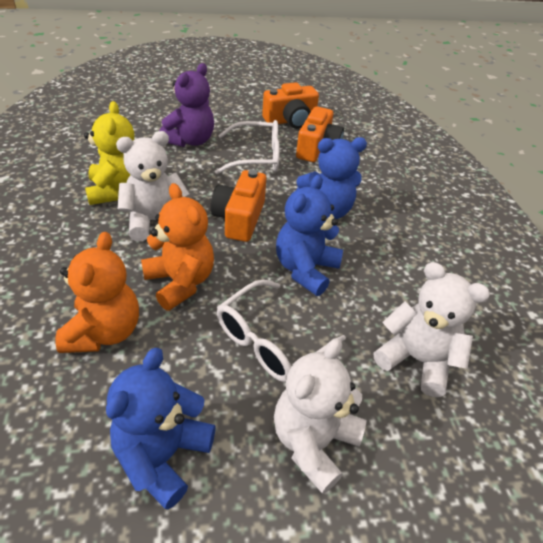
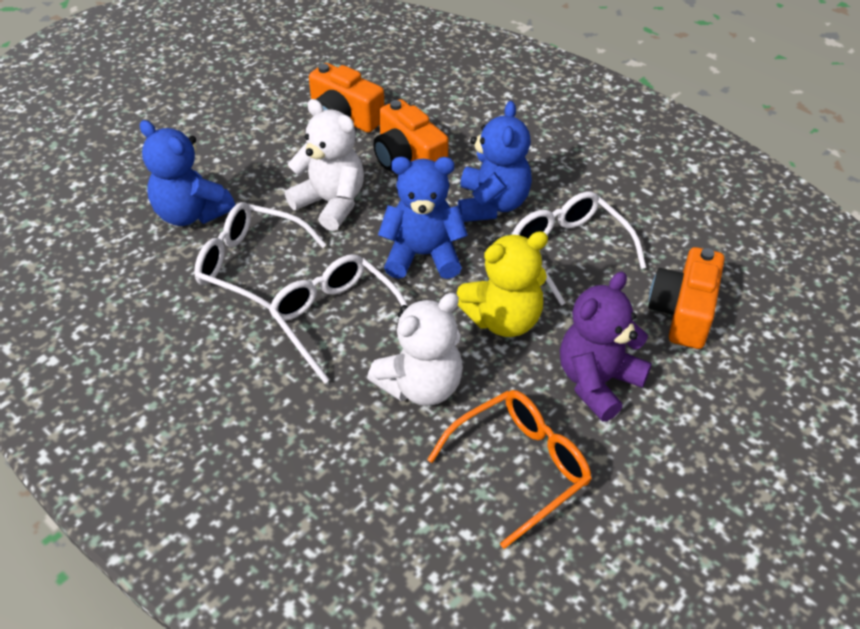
orange glasses: 0 -> 1
orange teddy bear: 2 -> 0
white glasses: 2 -> 3
white teddy bear: 3 -> 2

